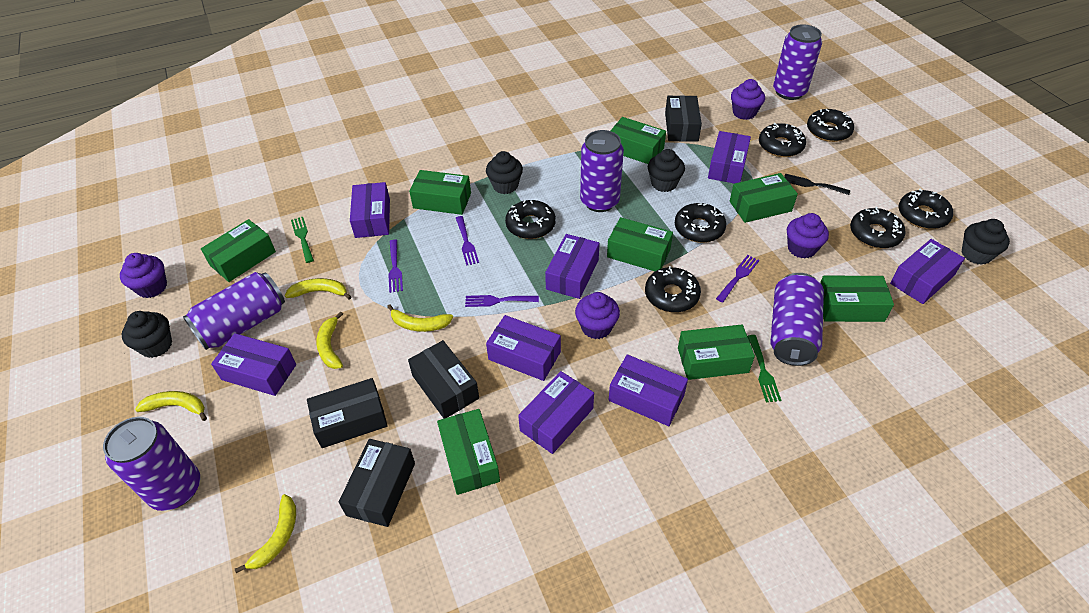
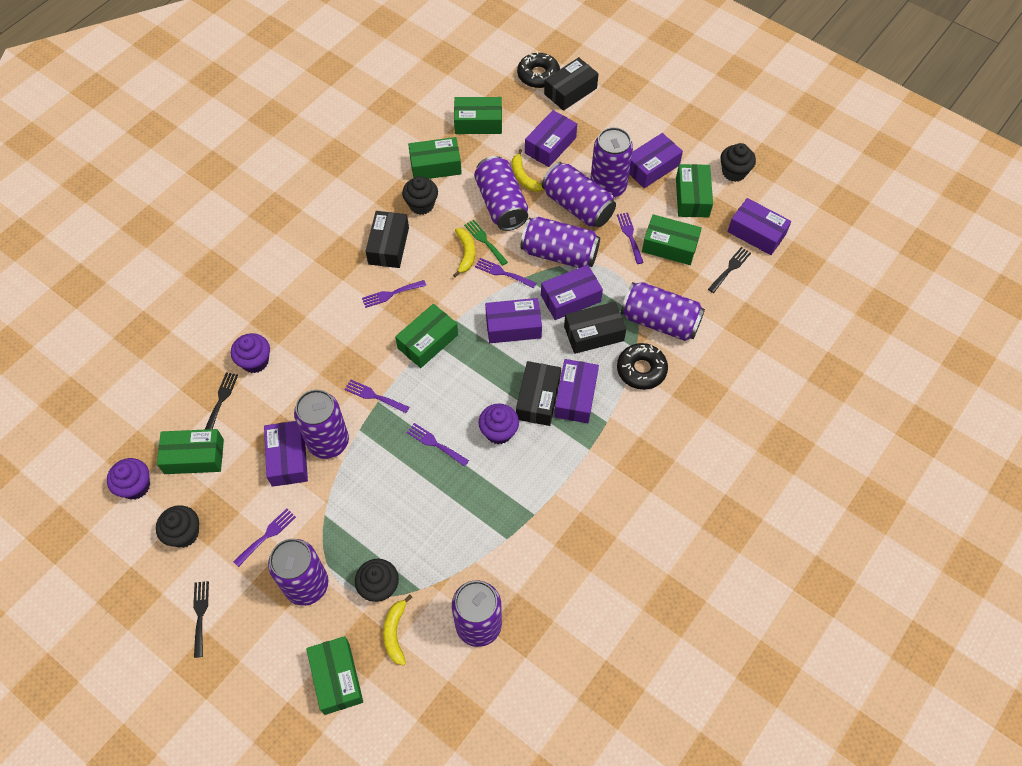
black donut: 7 -> 2
black fork: 1 -> 3
green box: 8 -> 7
green fork: 2 -> 1
purple box: 8 -> 7
purple can: 5 -> 8
purple cupcake: 4 -> 3
purple fork: 4 -> 6
yellow banana: 5 -> 3

